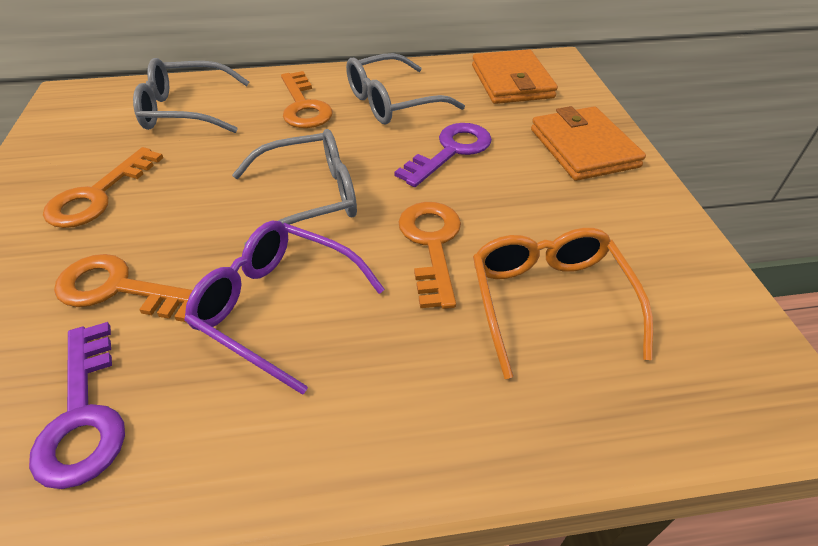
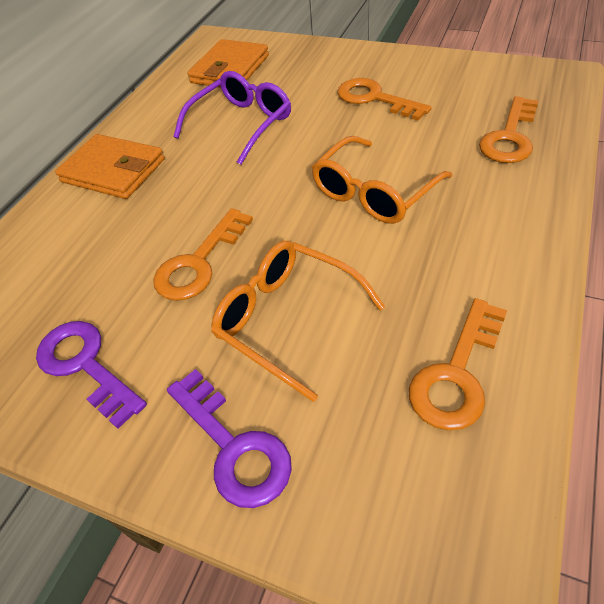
grey glasses: 3 -> 0
orange glasses: 1 -> 2

